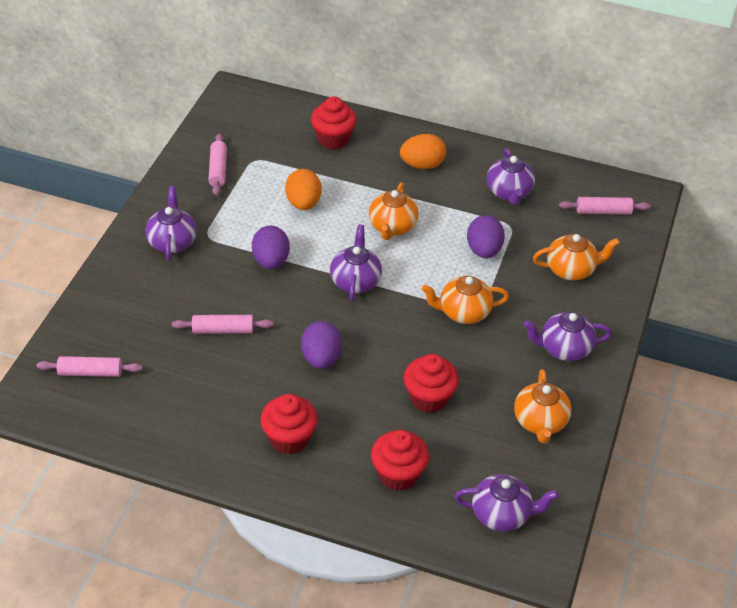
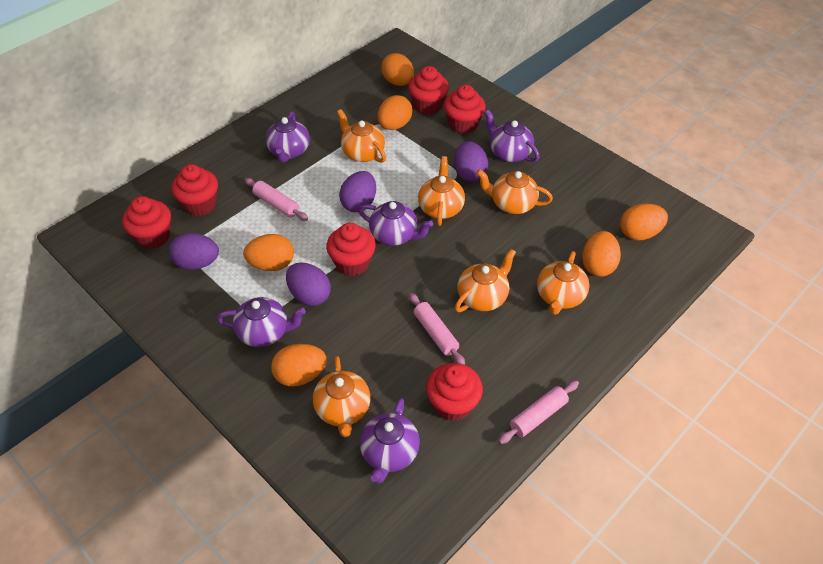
orange egg: 2 -> 6
orange teapot: 4 -> 6
pink rolling pin: 4 -> 3
purple egg: 3 -> 4
red cupcake: 4 -> 6

